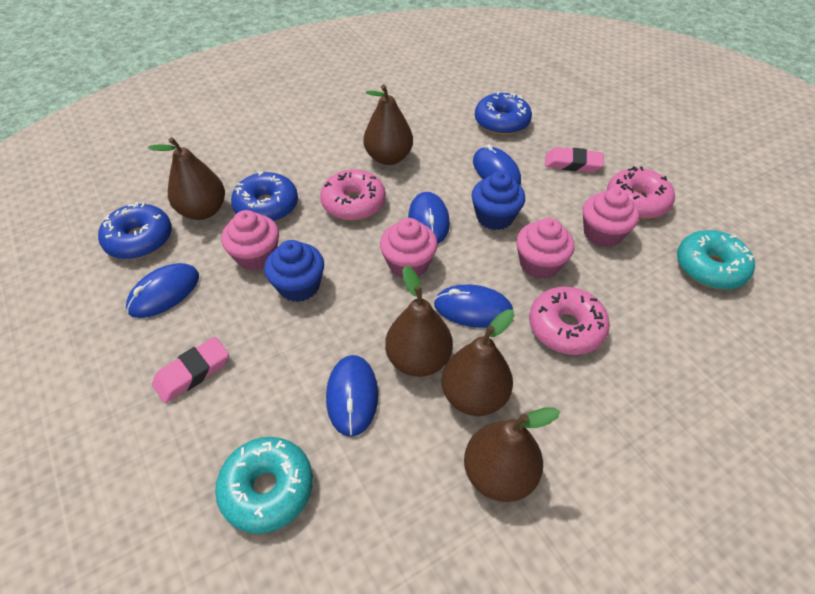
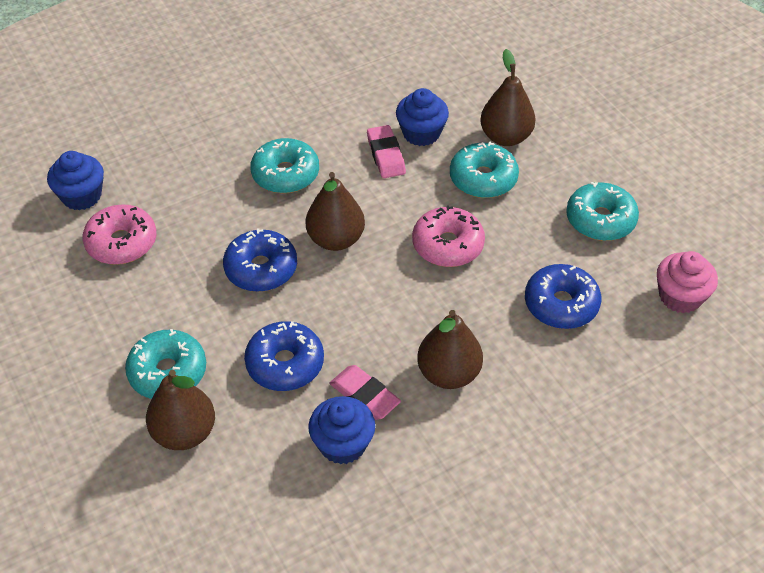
blue cupcake: 2 -> 3
blue mouse: 5 -> 0
brown pear: 5 -> 4
pink cupcake: 4 -> 1
pink donut: 3 -> 2
turquoise donut: 2 -> 4

